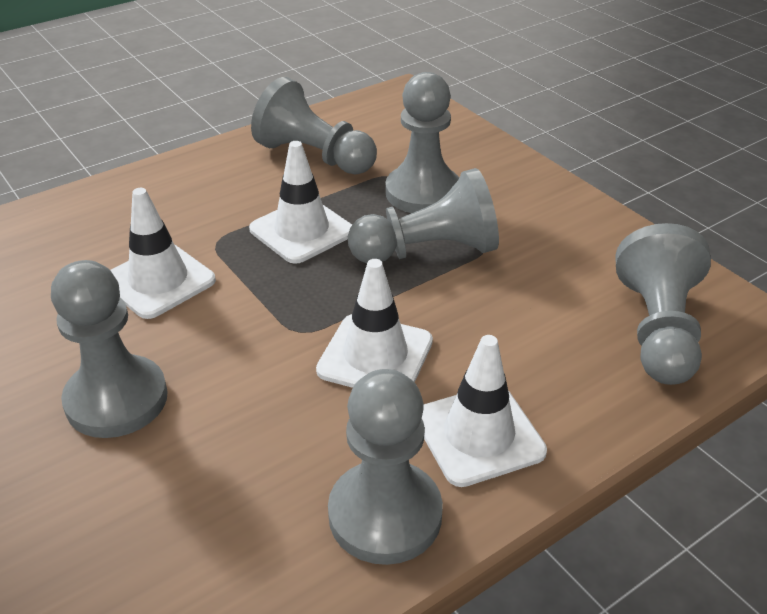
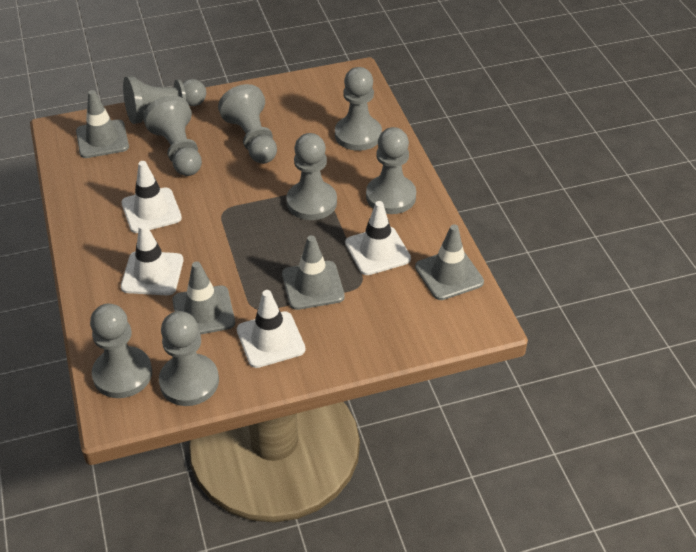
grey pawn: 6 -> 8
grey traffic cone: 0 -> 4

